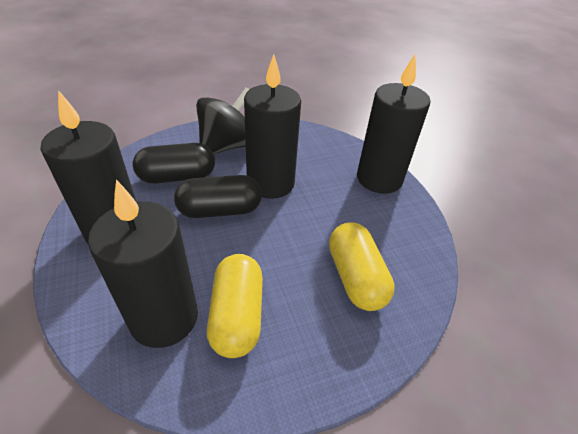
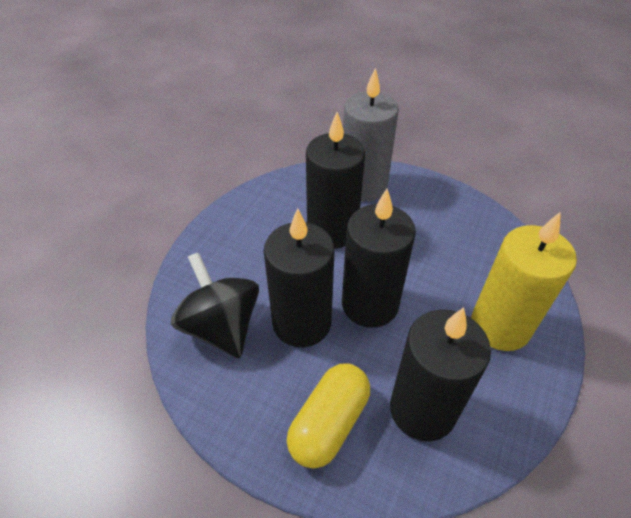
black capsule: 2 -> 0
grey candle: 0 -> 1
yellow candle: 0 -> 1
yellow capsule: 2 -> 1

